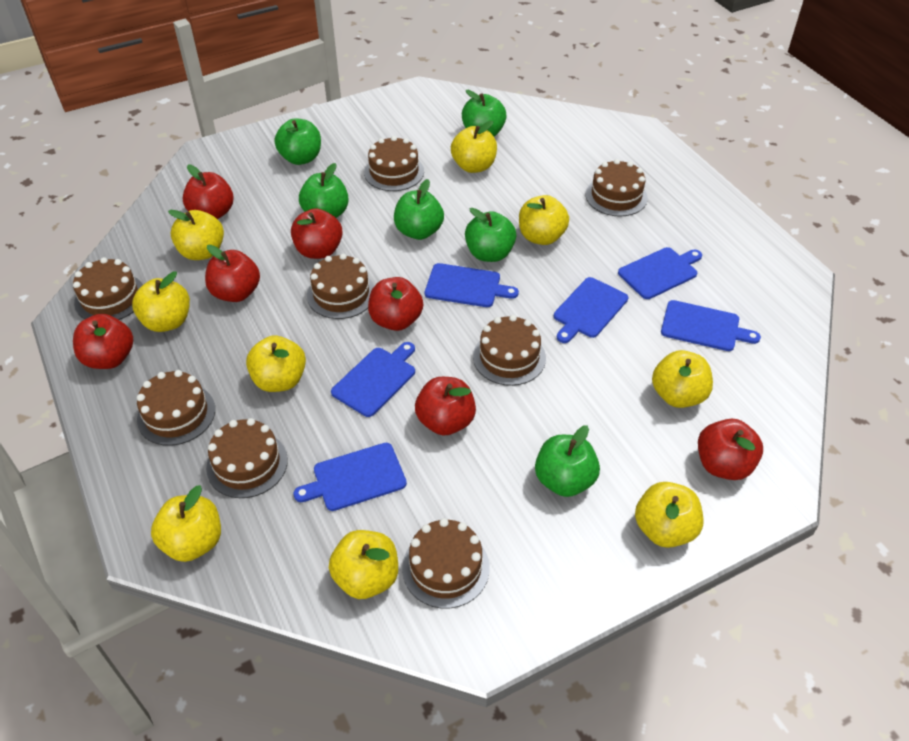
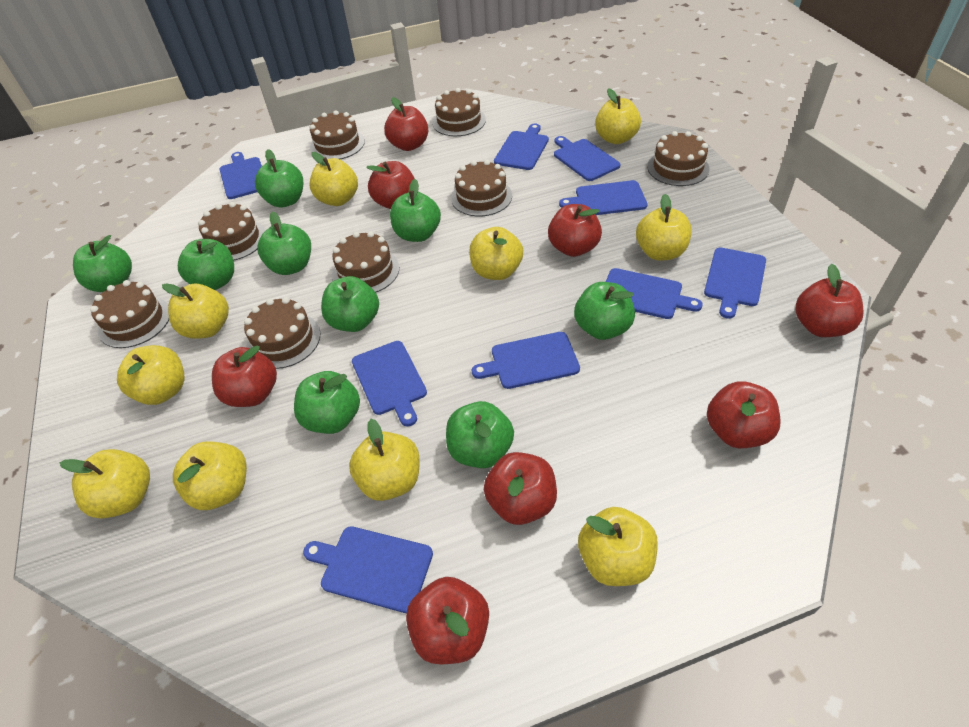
blue cutting board: 6 -> 9
green apple: 6 -> 9
red apple: 7 -> 8
yellow apple: 9 -> 10

